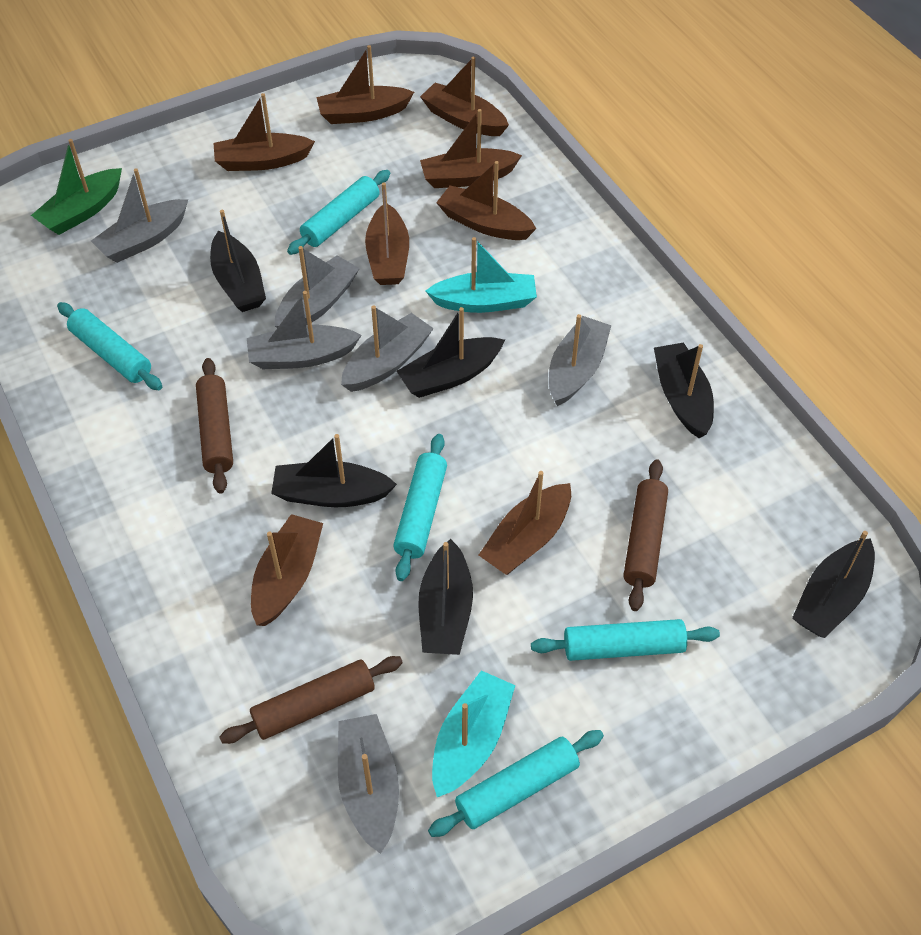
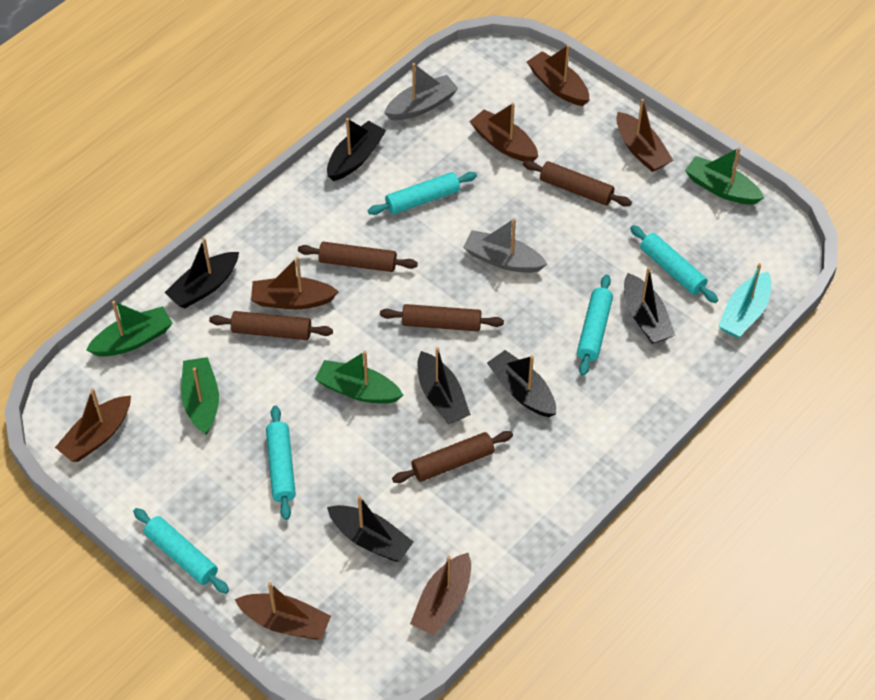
brown boat: 8 -> 7
brown rolling pin: 3 -> 5
green boat: 1 -> 4
grey boat: 6 -> 2
turquoise boat: 2 -> 1

